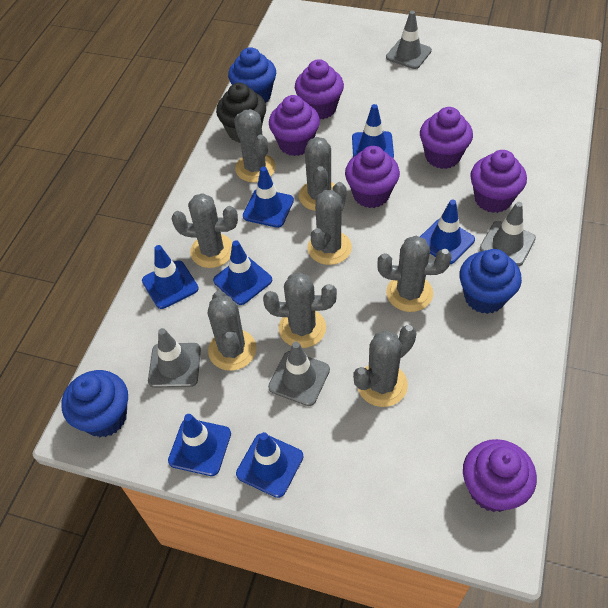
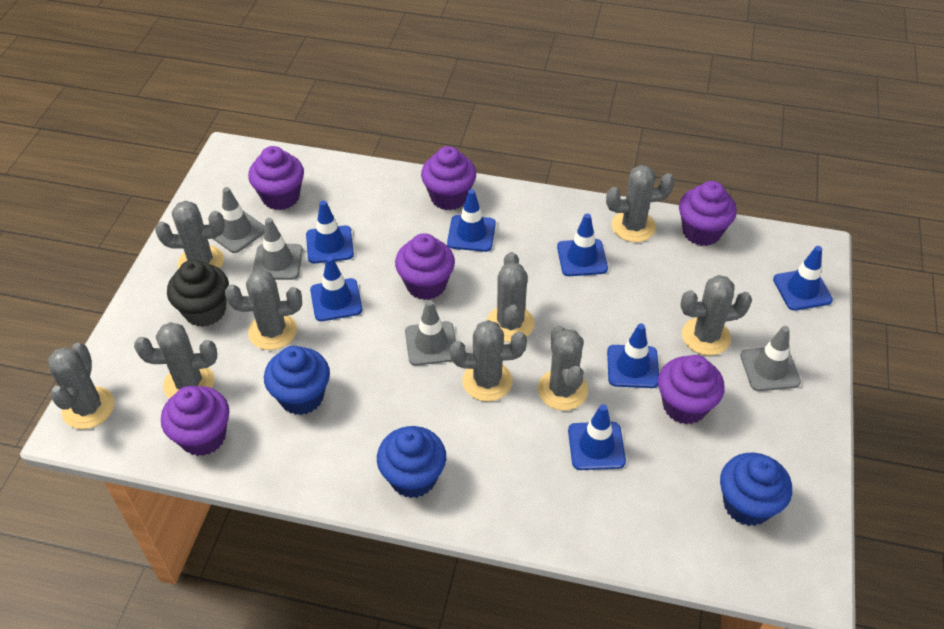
grey cactus: 8 -> 9

